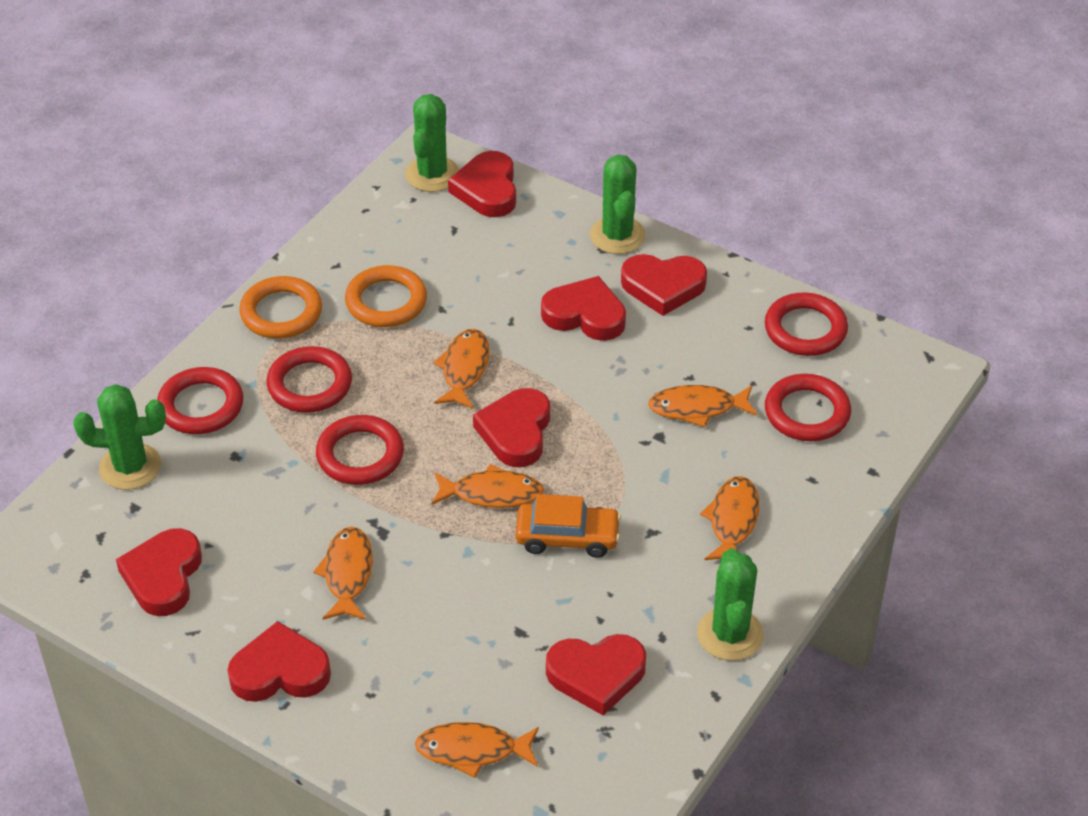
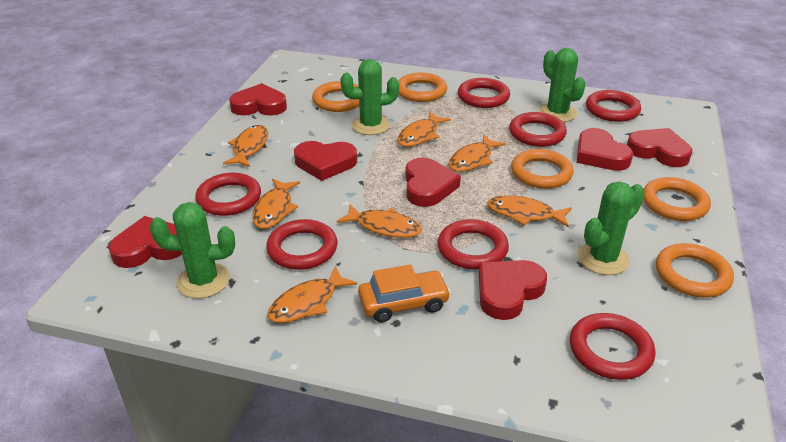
orange fish: 6 -> 7
orange ring: 2 -> 5
red ring: 5 -> 7

